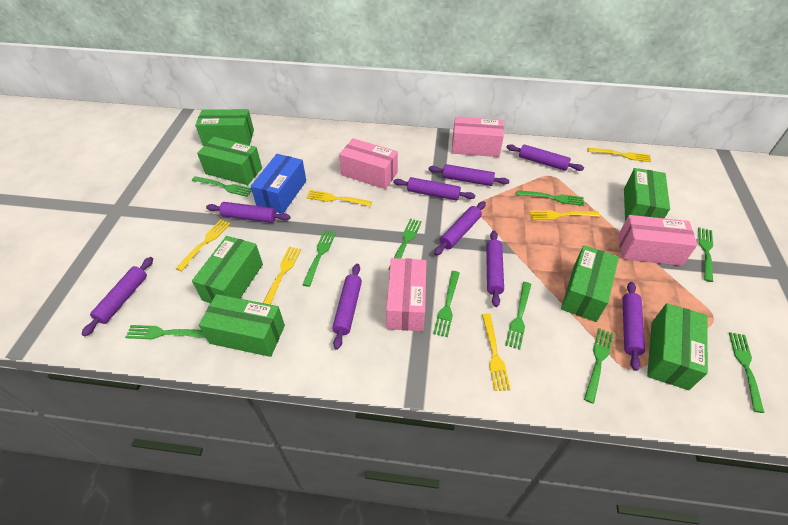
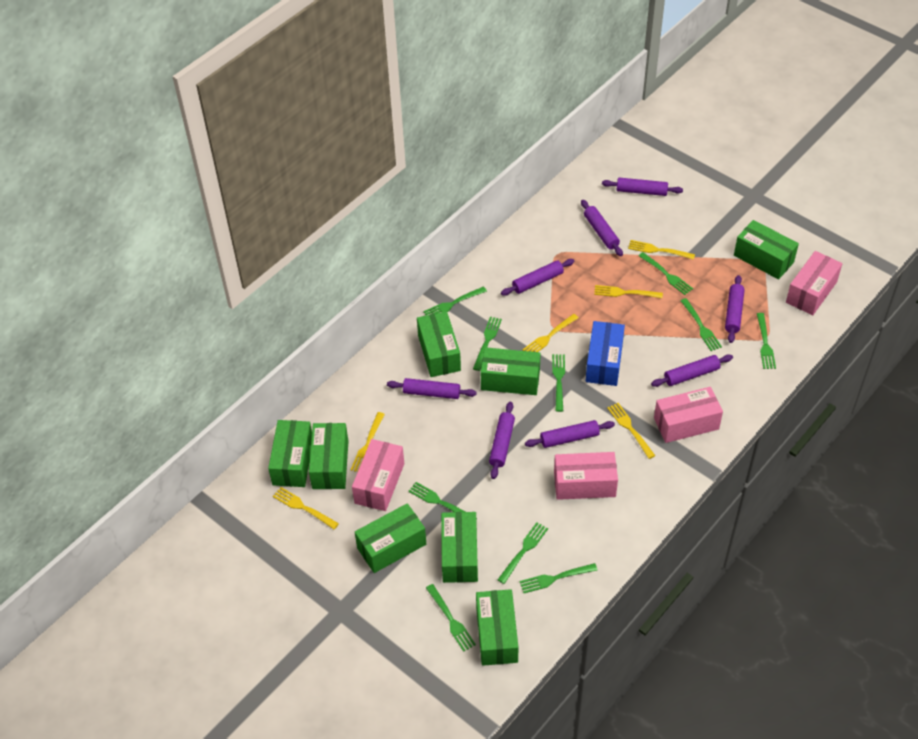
green box: 7 -> 8
purple rolling pin: 9 -> 8

